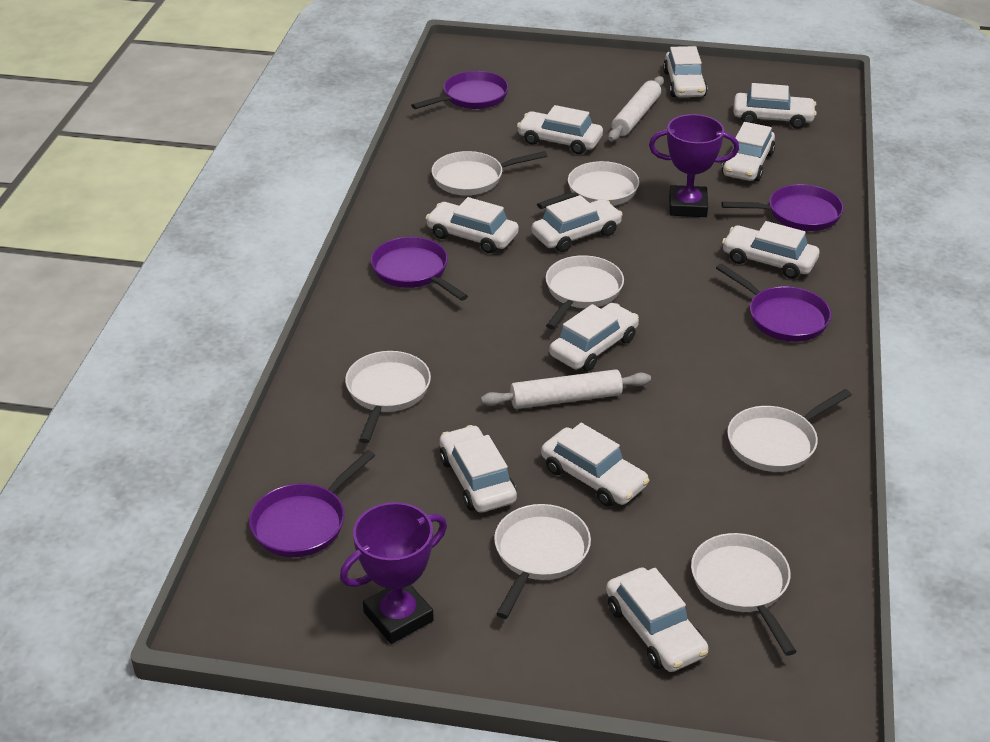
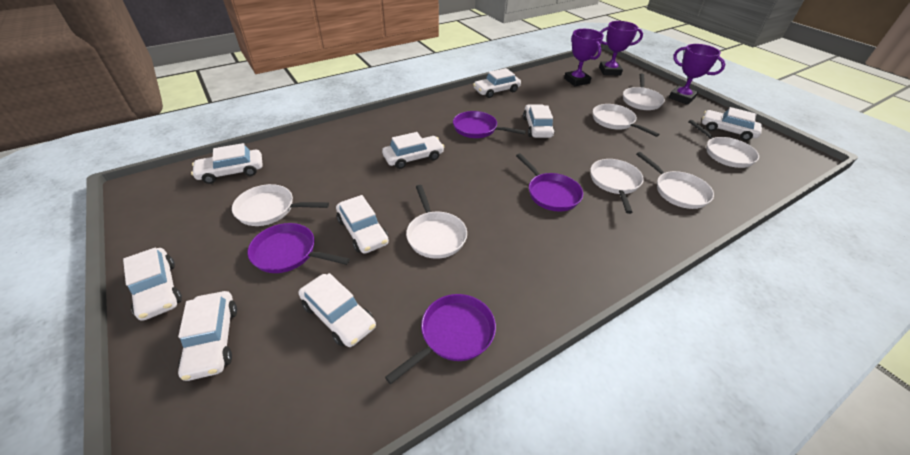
purple pan: 5 -> 4
purple trophy: 2 -> 3
white car: 11 -> 9
white rolling pin: 2 -> 0

